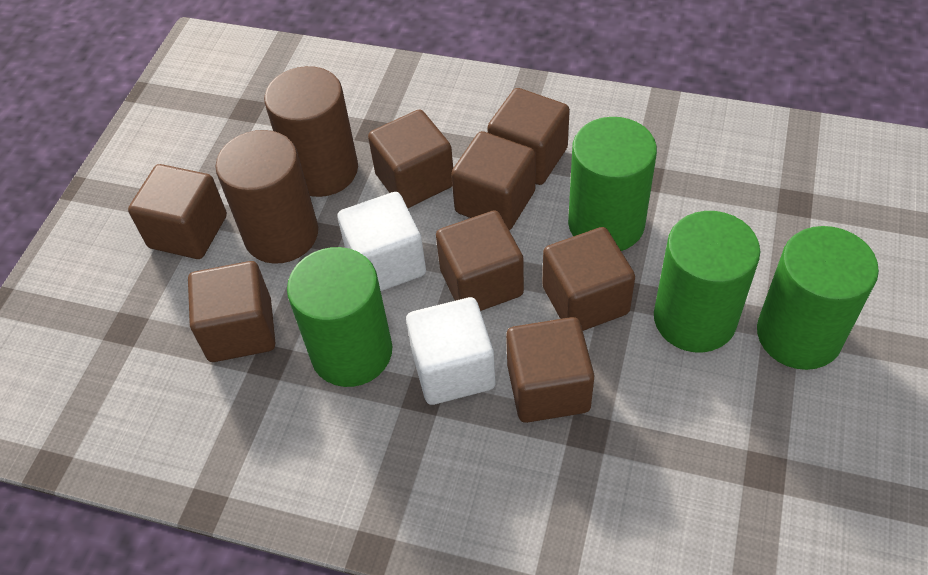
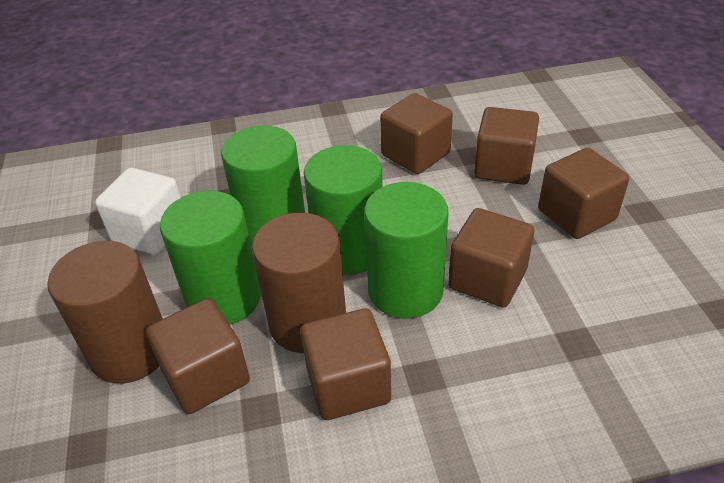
brown cube: 8 -> 6
white cube: 2 -> 1

